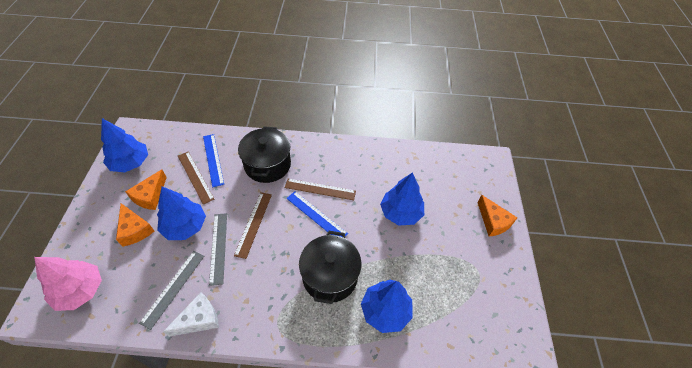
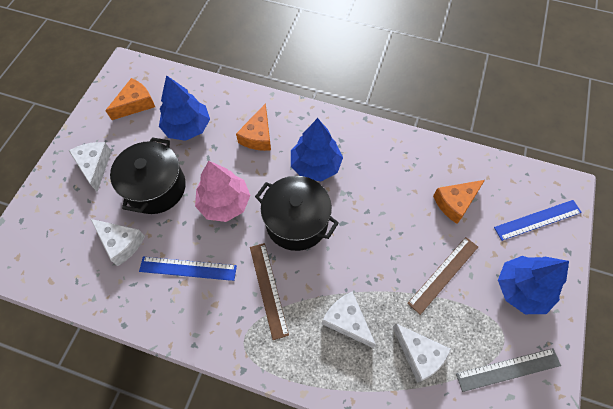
blue tree: 4 -> 3
brown ruler: 3 -> 2
grey ruler: 2 -> 1
white cheese: 1 -> 4

